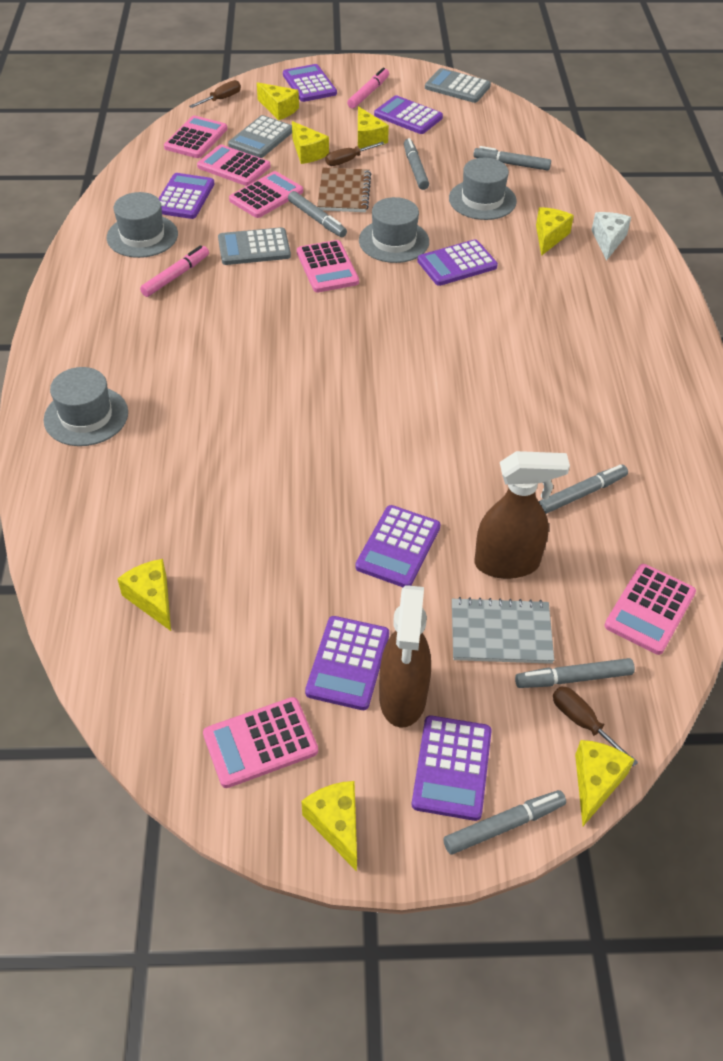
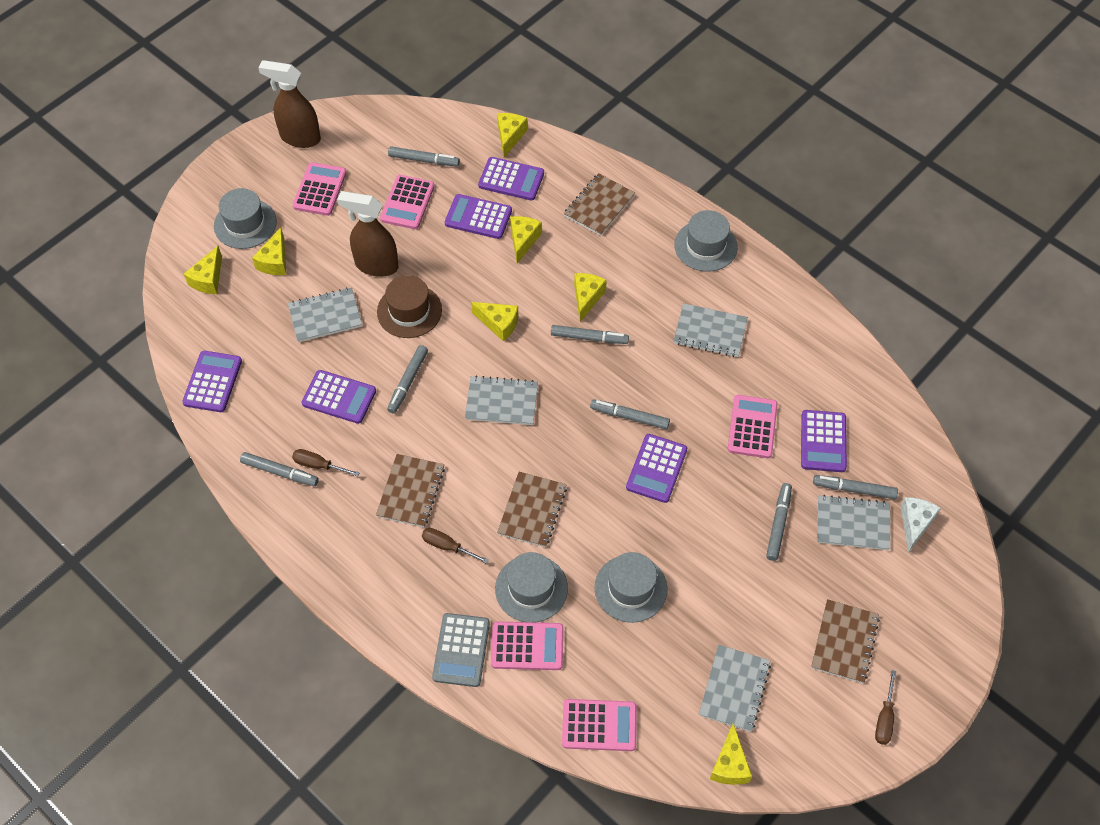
brown hat: 0 -> 1
brown notebook: 1 -> 4
grey calculator: 3 -> 1
grey marker: 6 -> 7
grey notebook: 1 -> 5
pink calculator: 6 -> 5
pink marker: 2 -> 0
purple calculator: 7 -> 6

